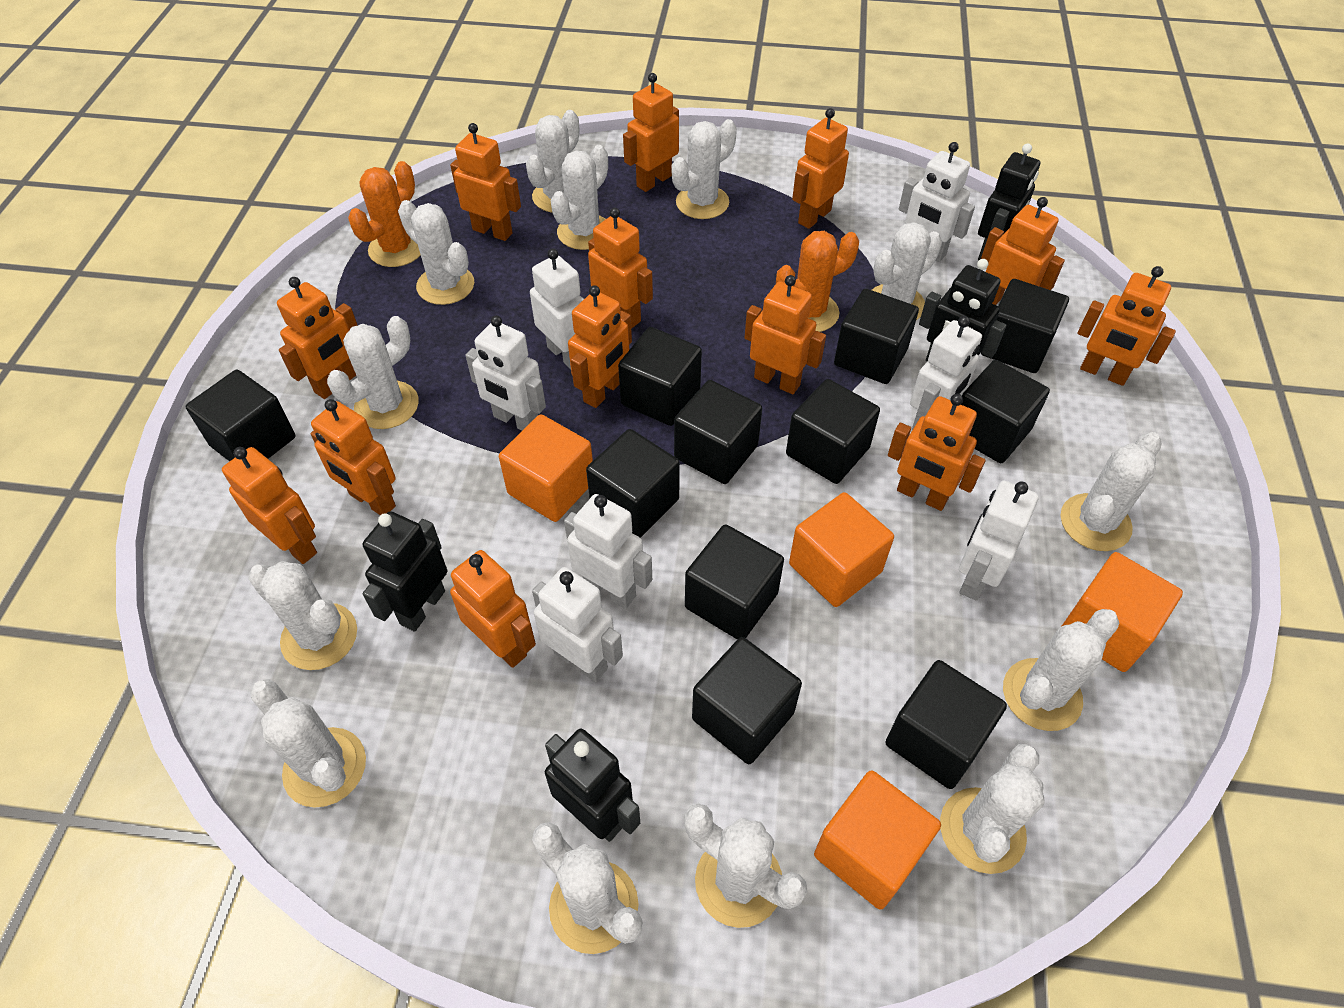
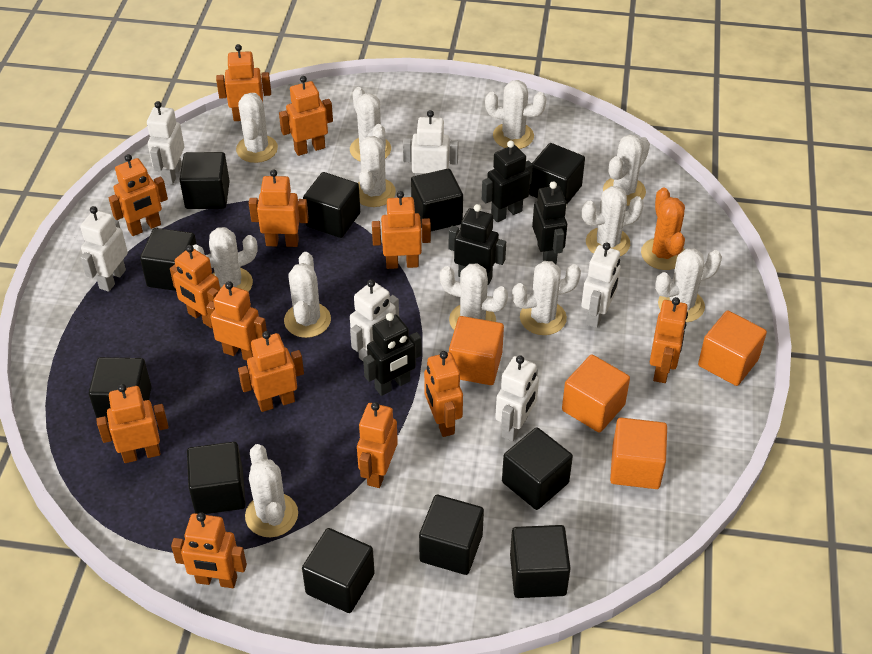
orange cactus: 2 -> 1
white cactus: 13 -> 12
white robot: 7 -> 6

